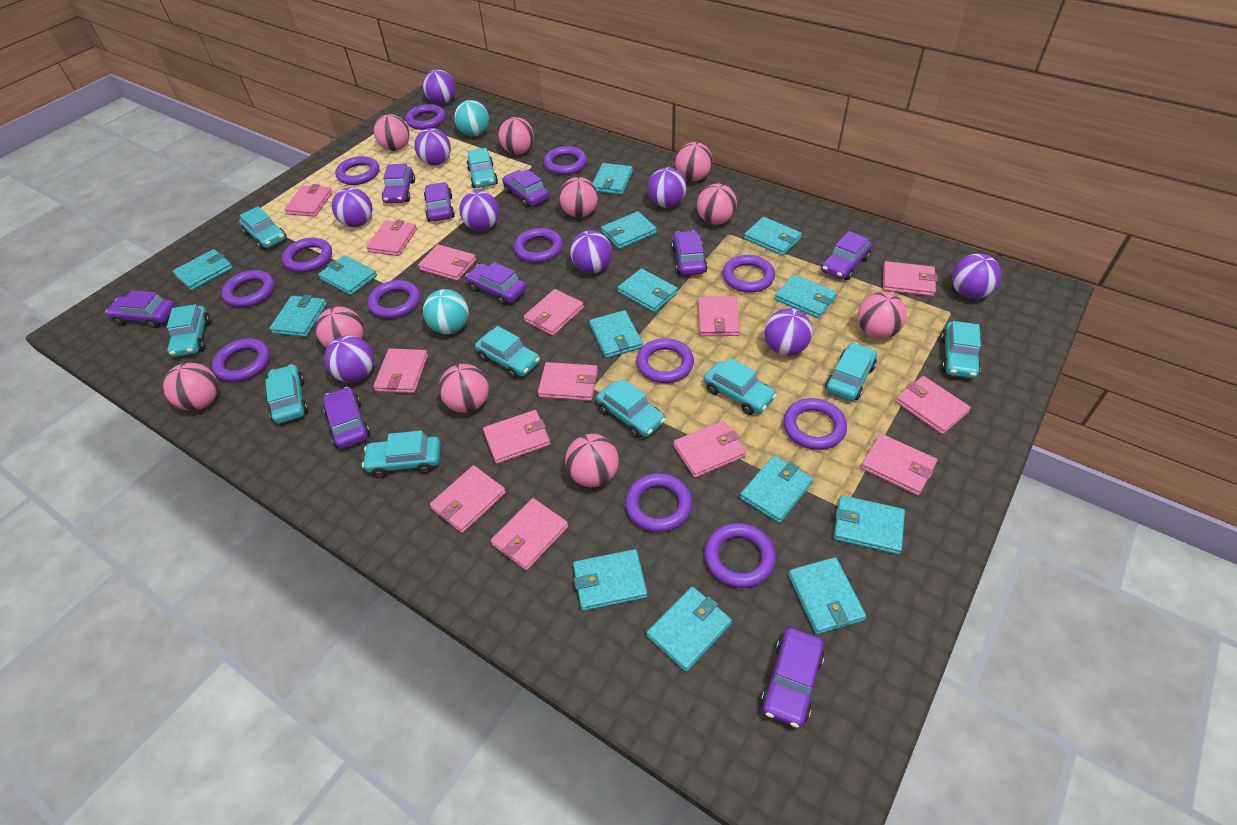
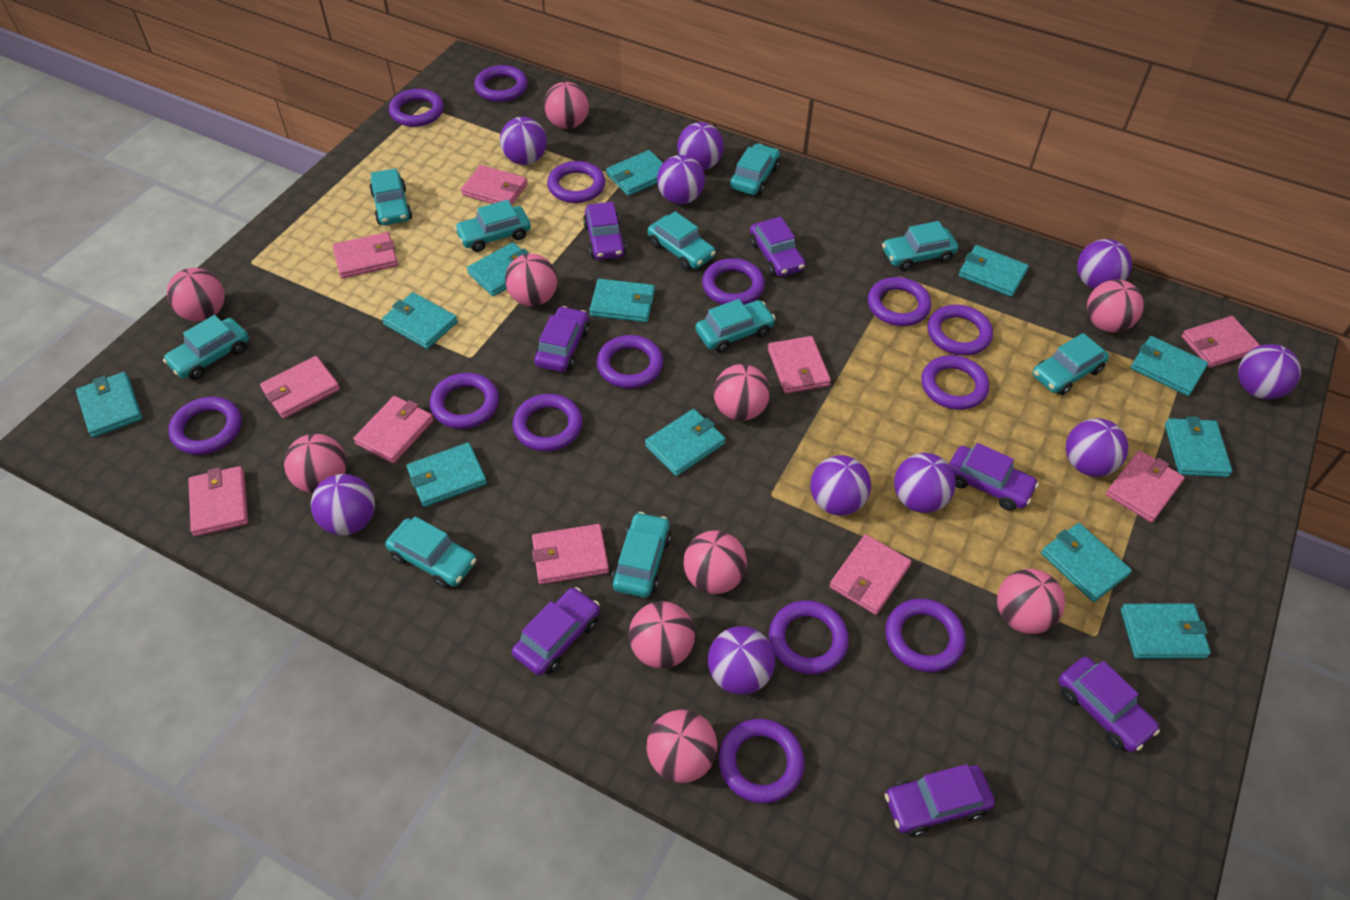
pink wallet: 14 -> 10
purple ball: 9 -> 10
purple car: 9 -> 7
purple ring: 13 -> 14
turquoise ball: 2 -> 0
turquoise wallet: 14 -> 12

